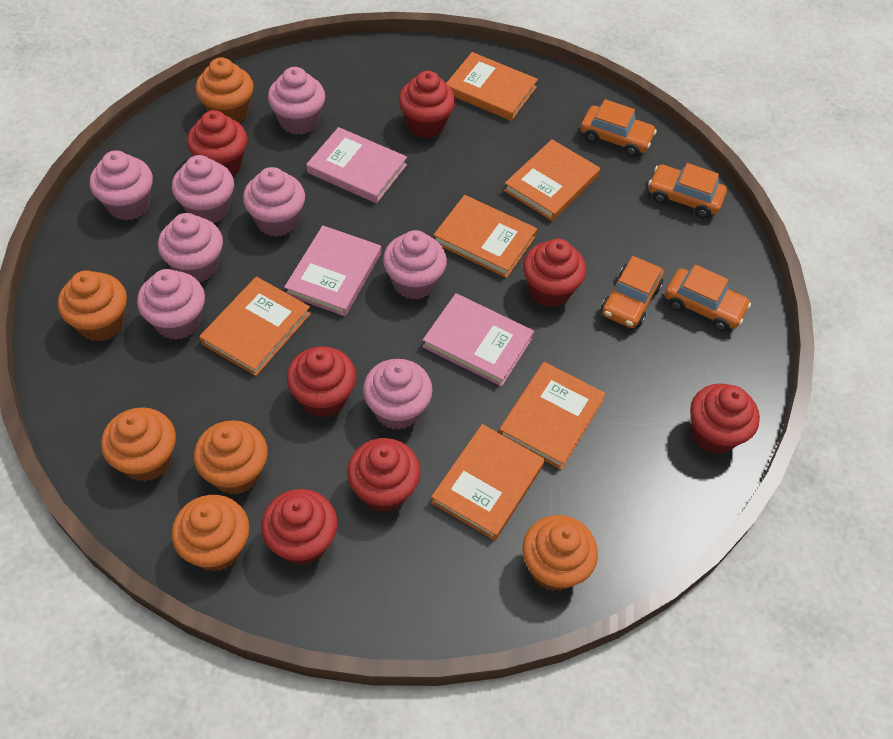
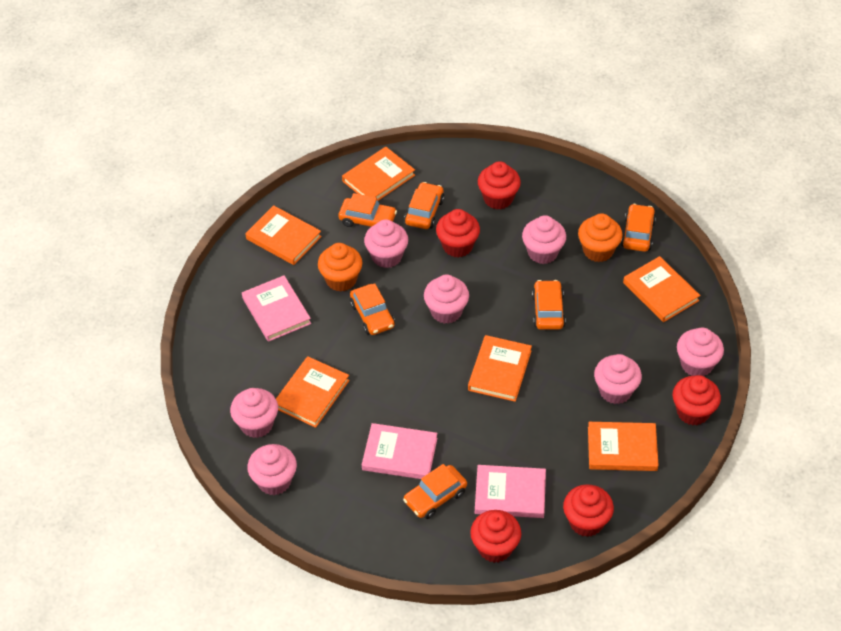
orange car: 4 -> 6
orange cupcake: 6 -> 2
pink cupcake: 8 -> 7
red cupcake: 7 -> 5

